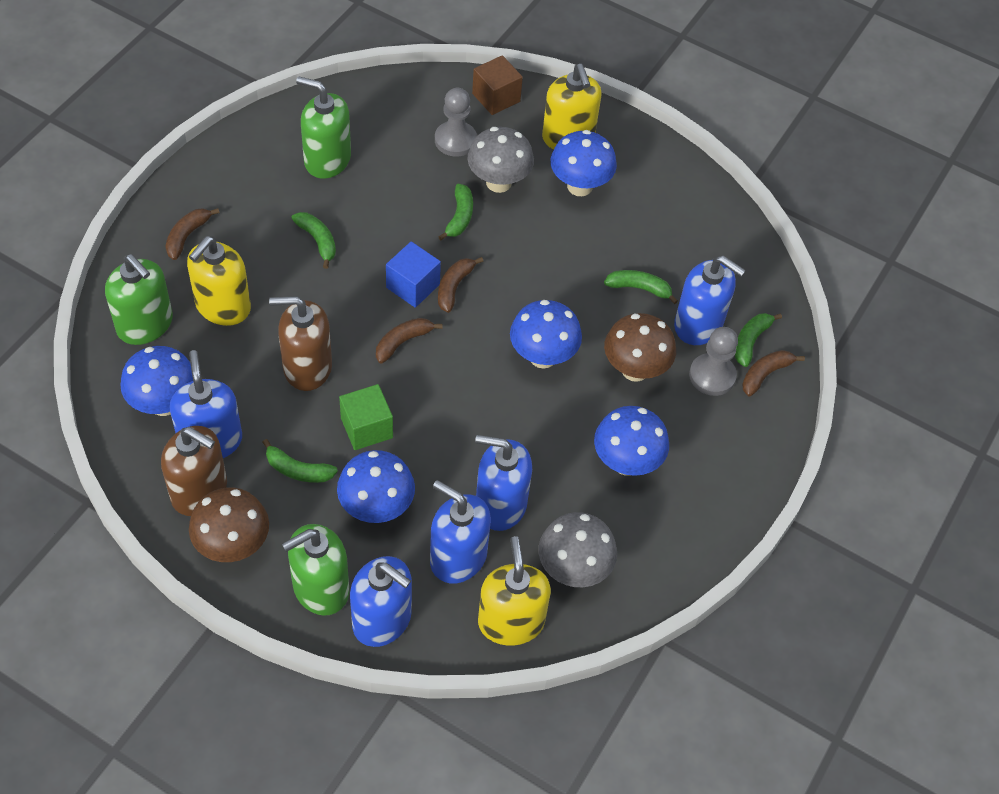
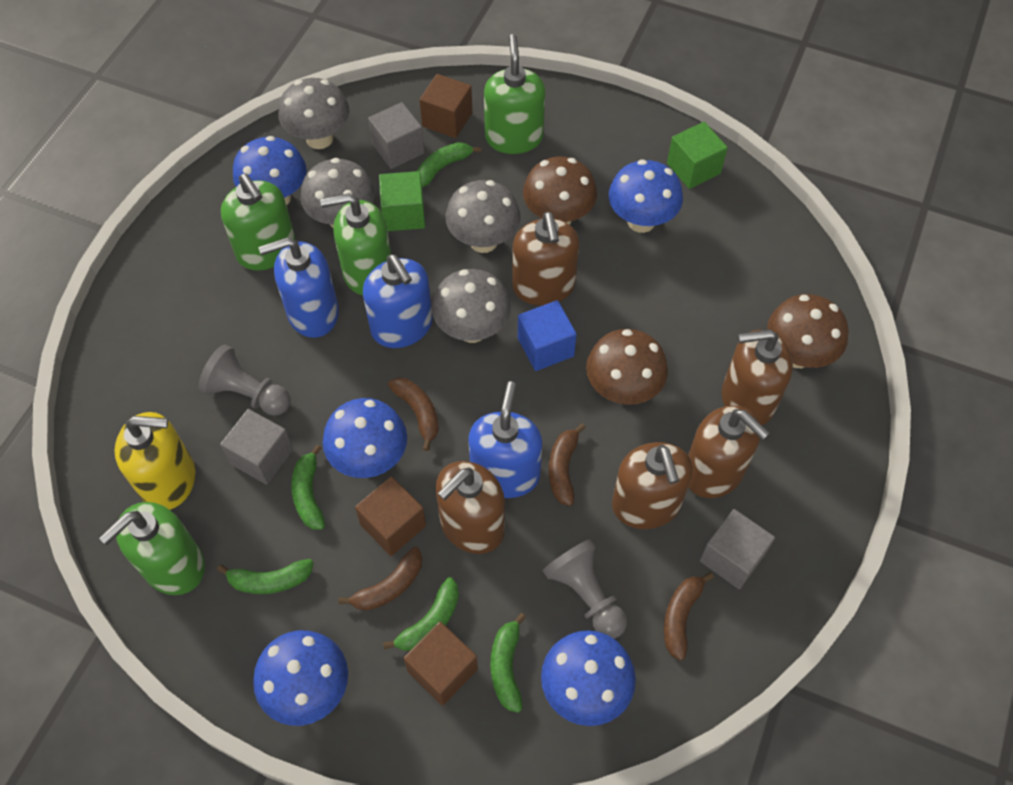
blue soap dispenser: 5 -> 3
brown cube: 1 -> 3
brown mushroom: 2 -> 3
brown soap dispenser: 2 -> 5
green cube: 1 -> 2
green soap dispenser: 3 -> 4
grey cube: 0 -> 3
grey mushroom: 2 -> 4
yellow soap dispenser: 3 -> 1

